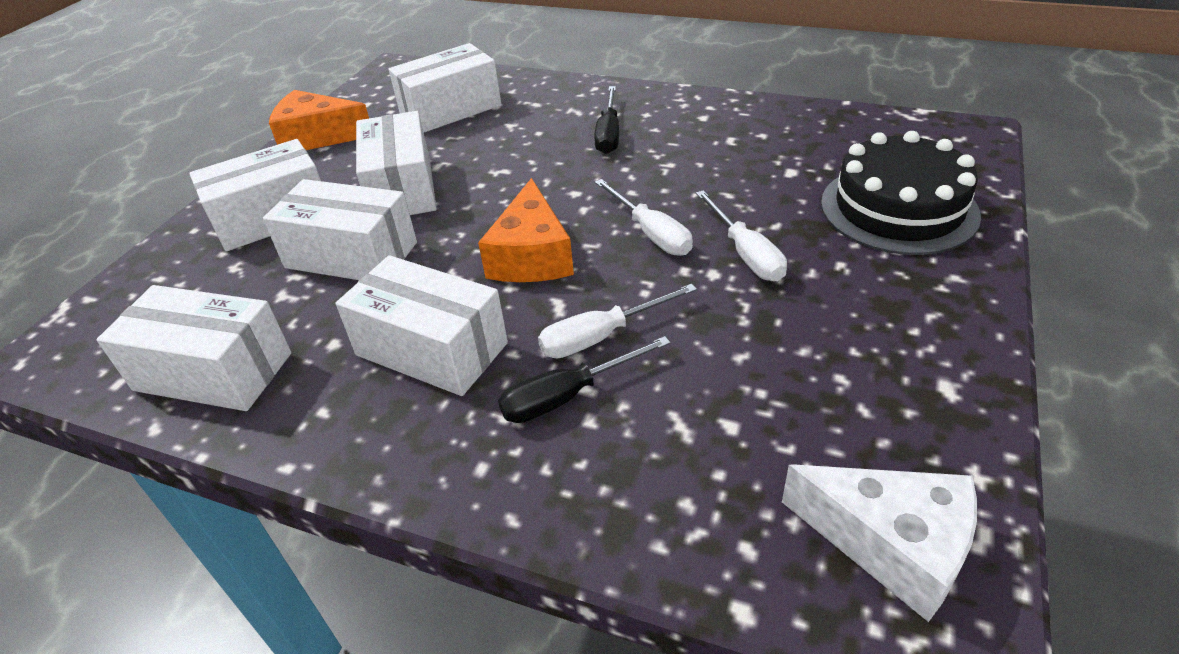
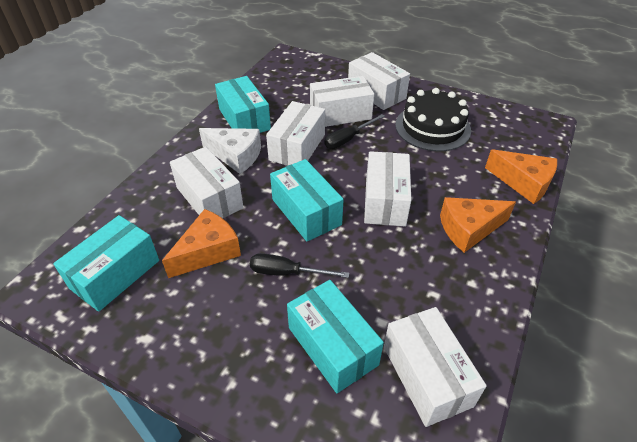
orange cheese: 2 -> 3
turquoise box: 0 -> 4
white screwdriver: 3 -> 0

